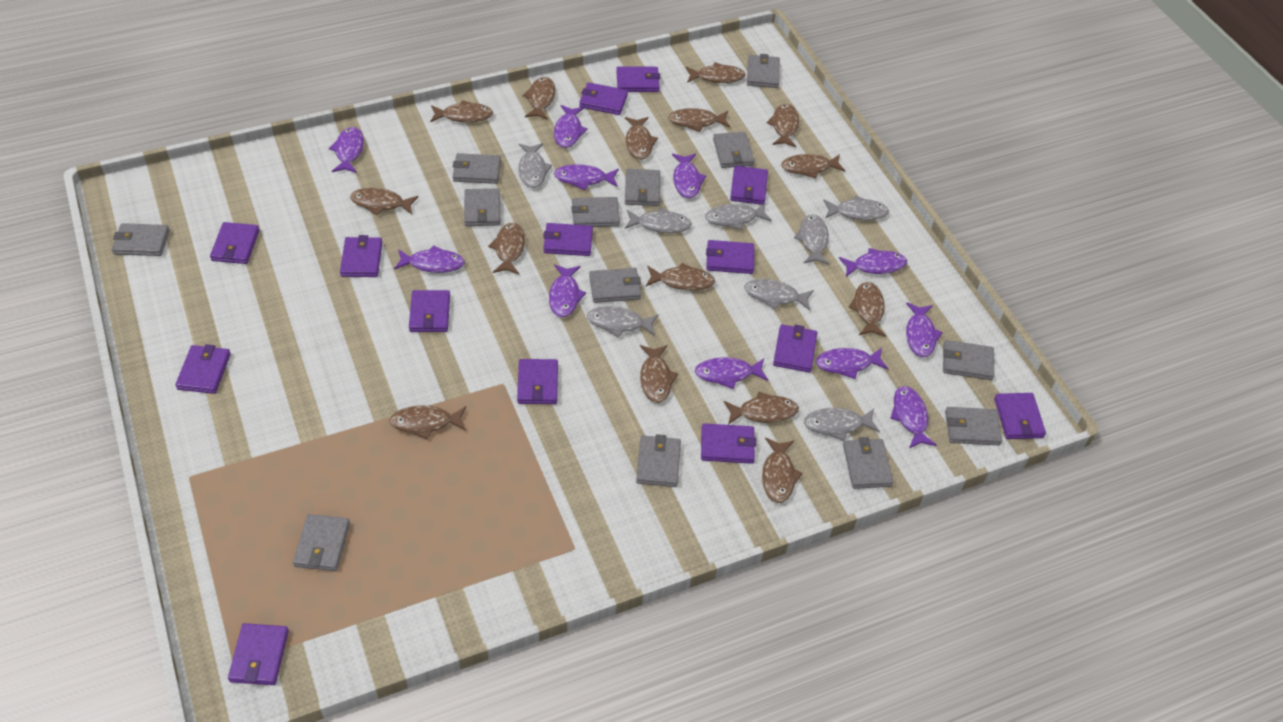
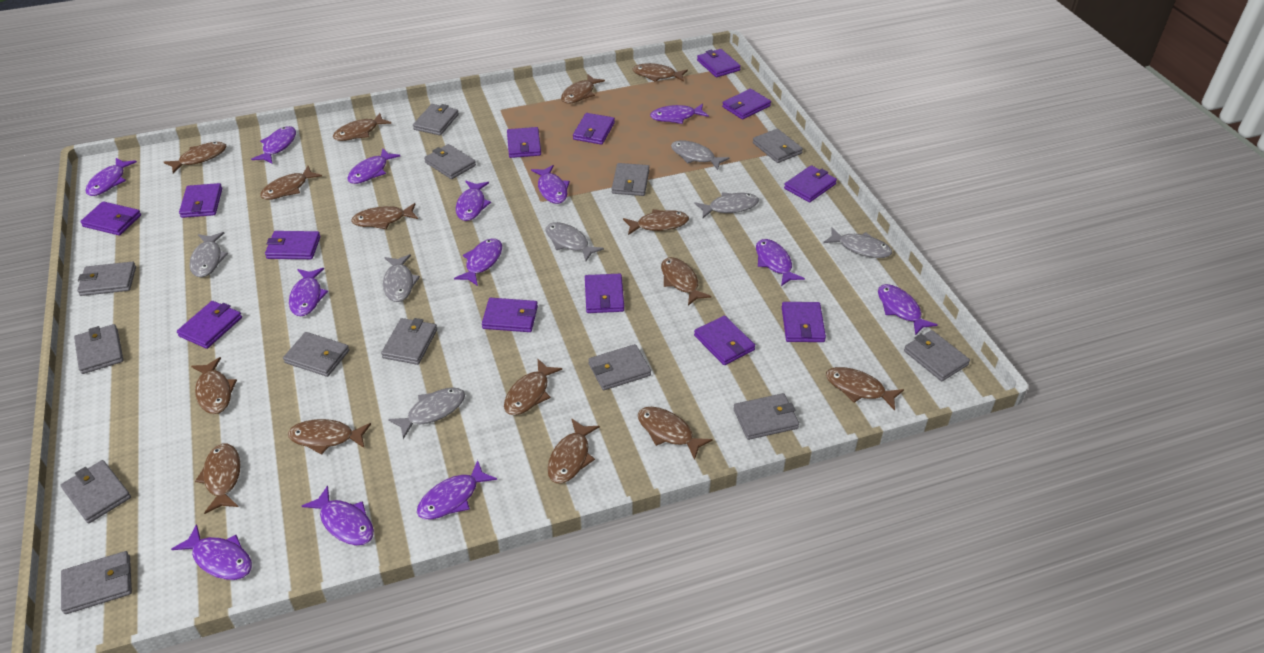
grey fish: 8 -> 7
purple fish: 11 -> 13
purple wallet: 14 -> 13

